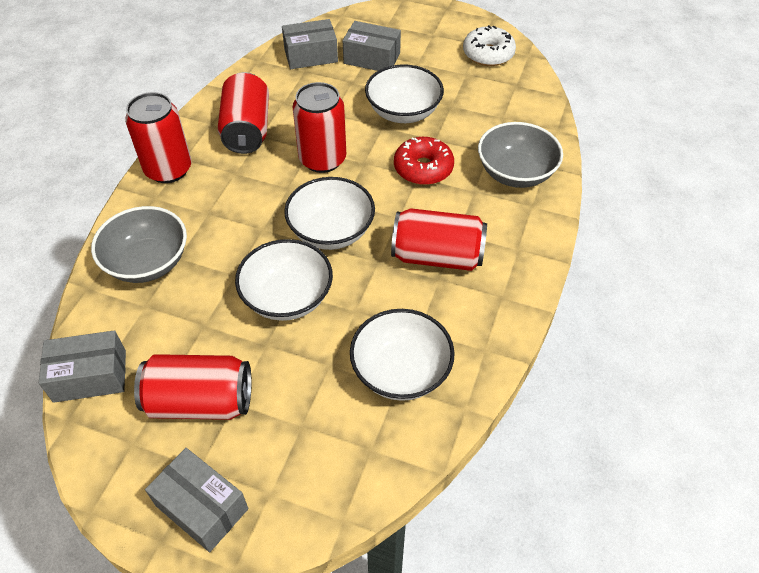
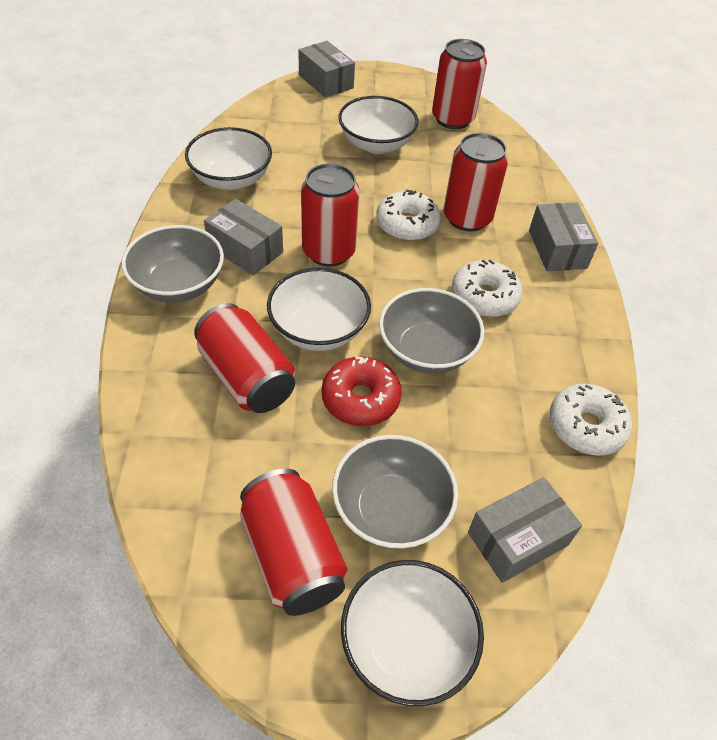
grey bowl: 2 -> 3
white donut: 1 -> 3

